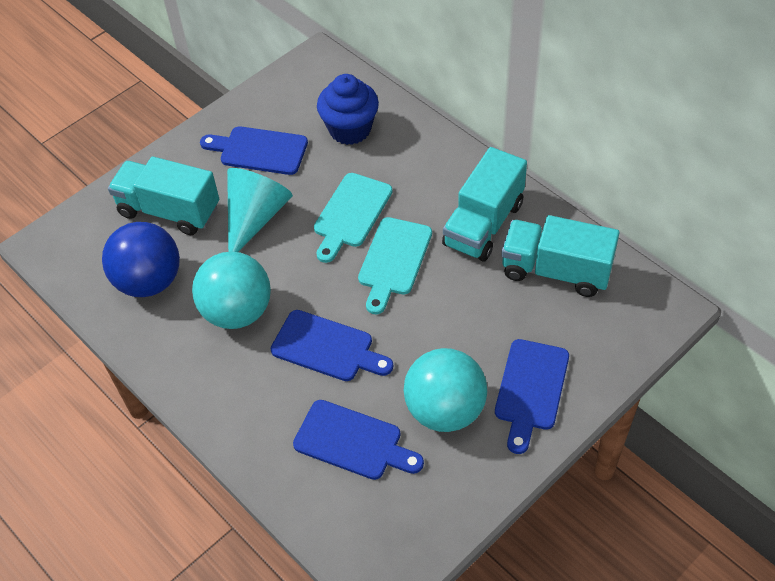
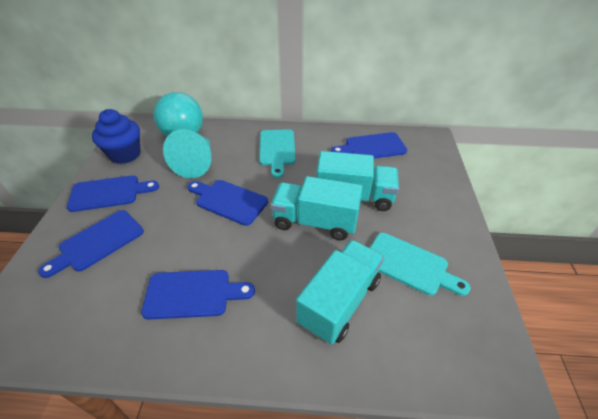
blue ball: 1 -> 0
blue cutting board: 4 -> 5
turquoise ball: 2 -> 1

